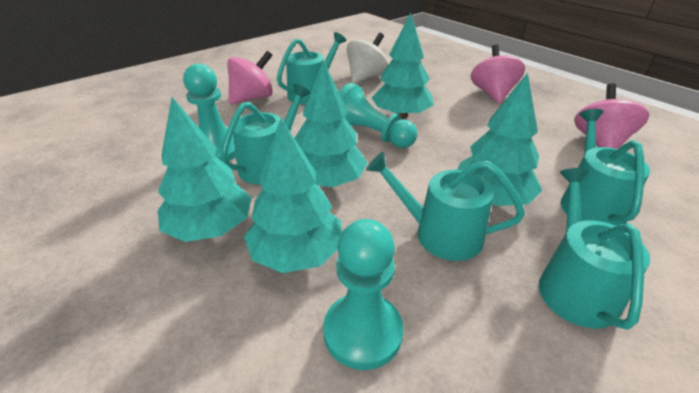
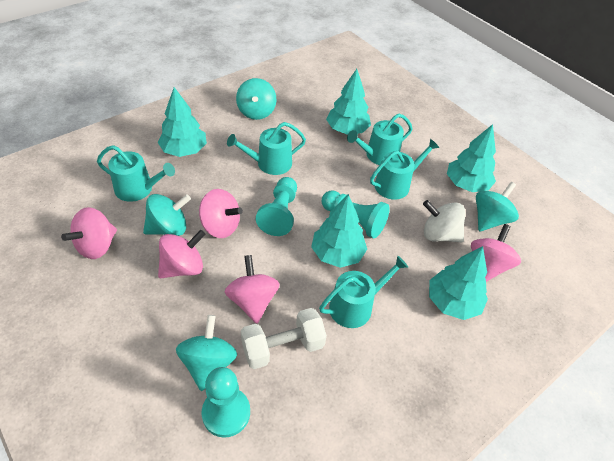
pink spinning top: 3 -> 5
turquoise spinning top: 0 -> 4
white dumbbell: 0 -> 1

